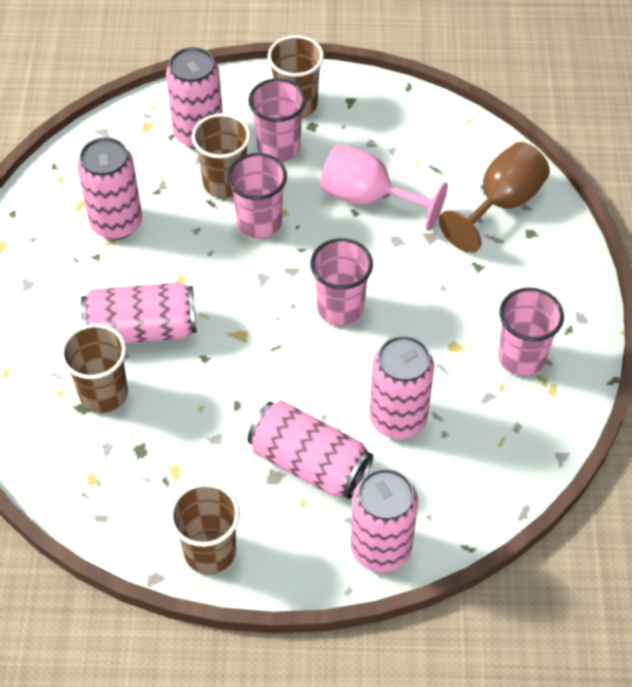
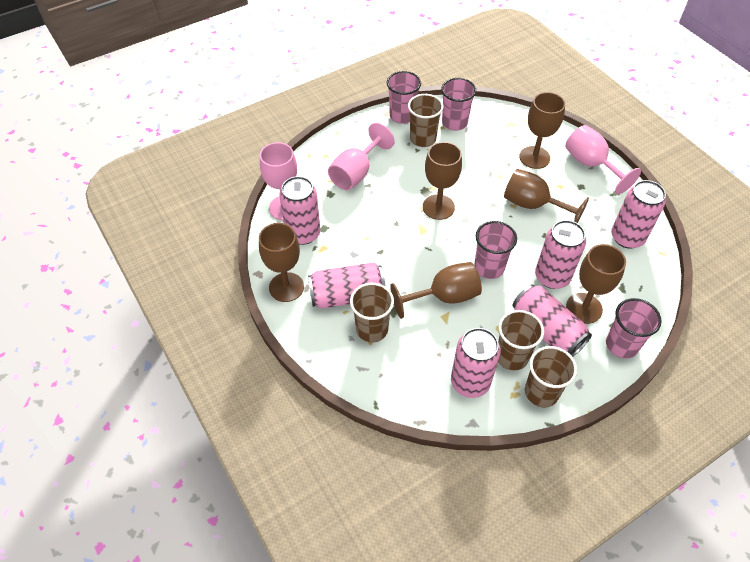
brown goblet: 1 -> 6
pink goblet: 1 -> 3

